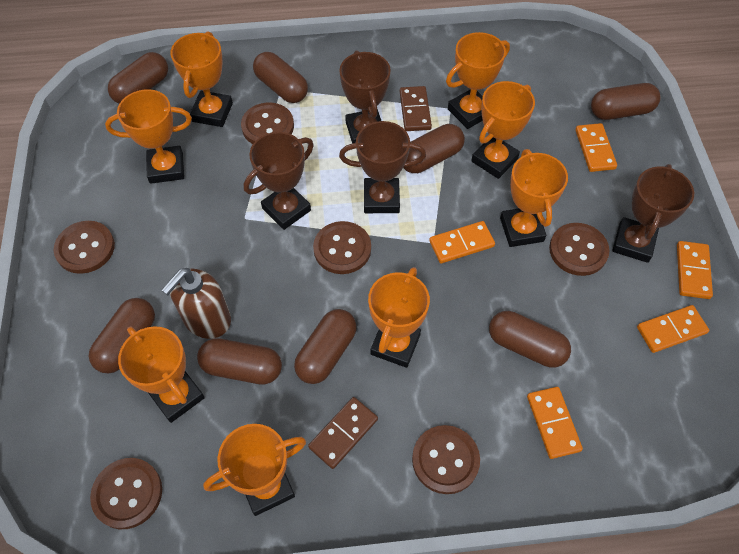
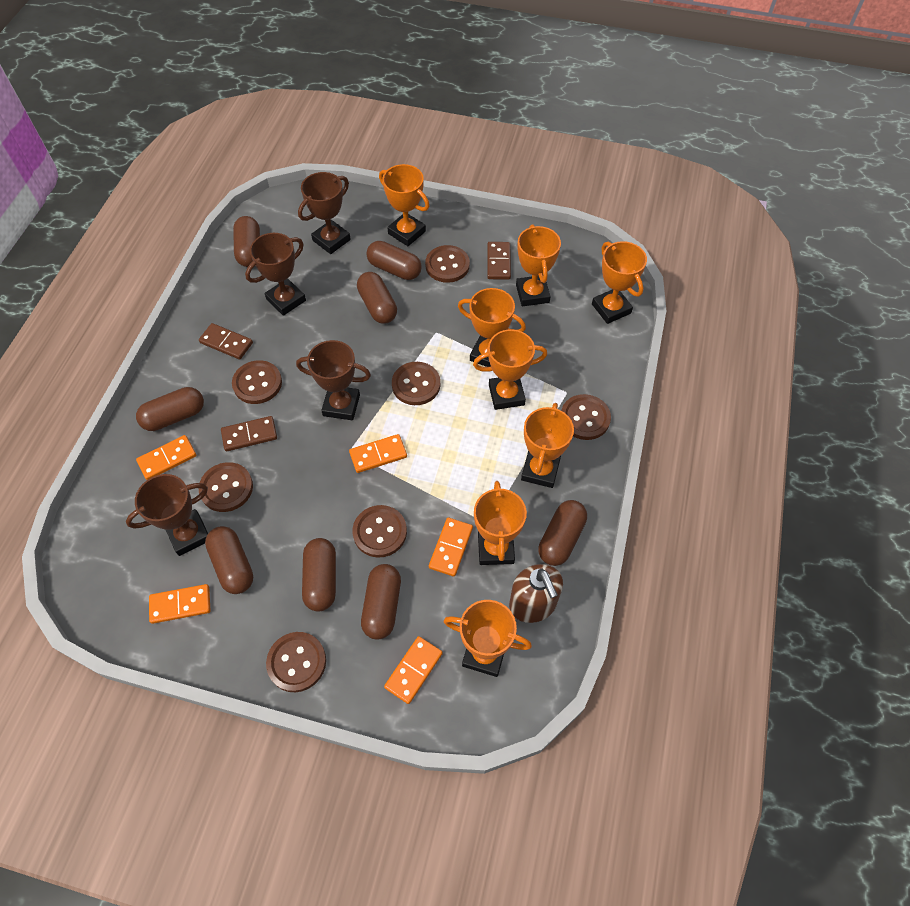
brown button: 6 -> 7
brown domino: 2 -> 3

